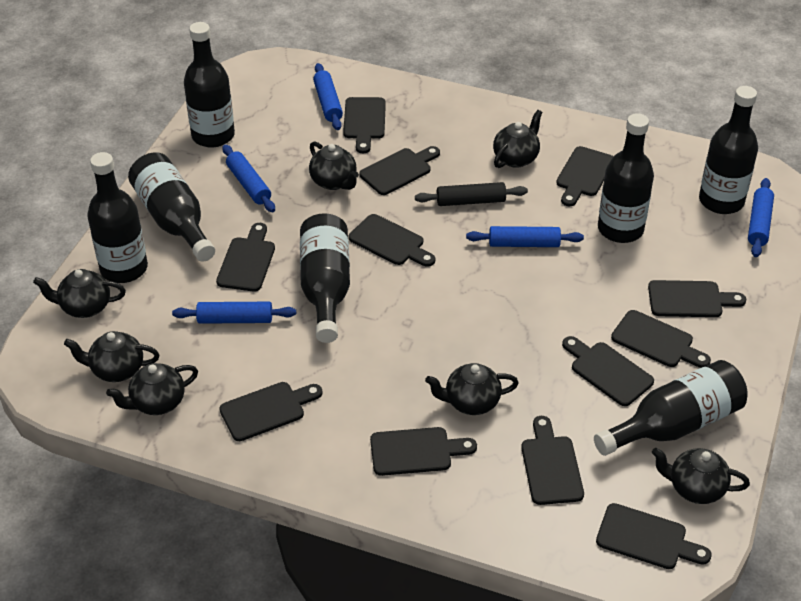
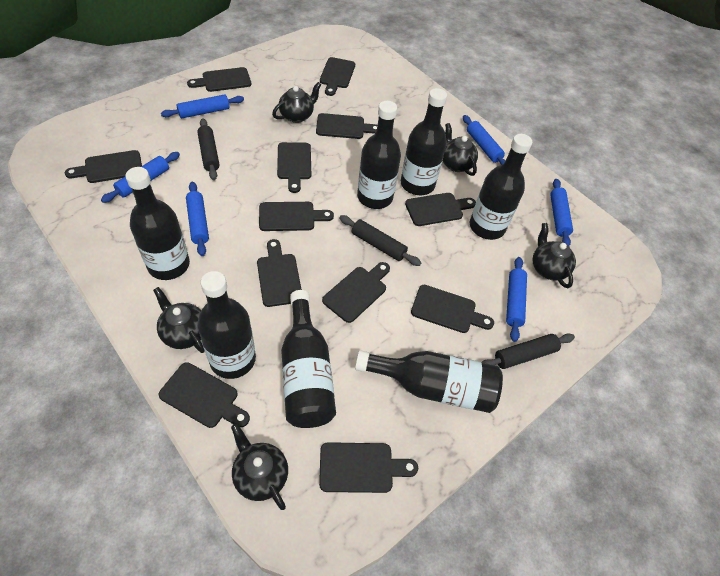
black rolling pin: 1 -> 3
black teapot: 7 -> 5
blue rolling pin: 5 -> 6

